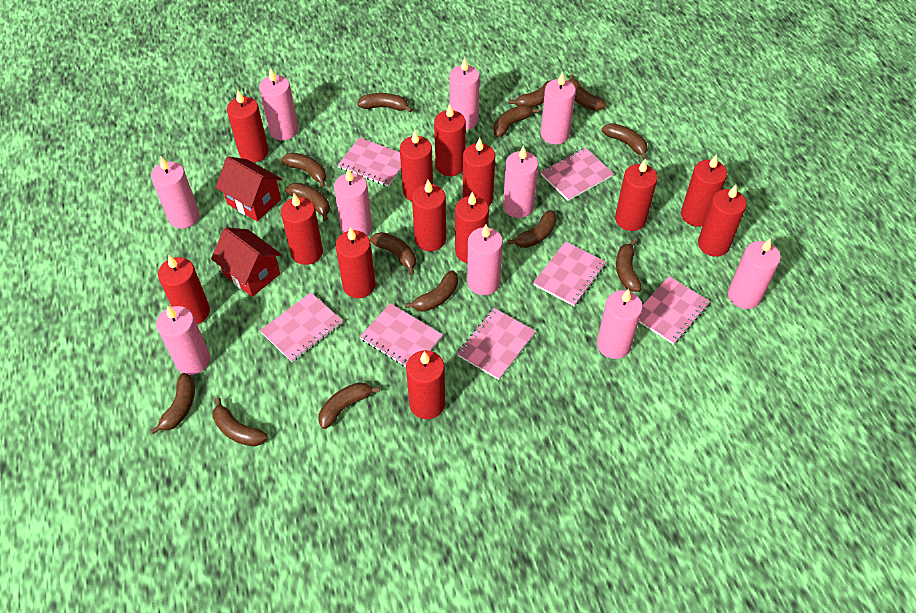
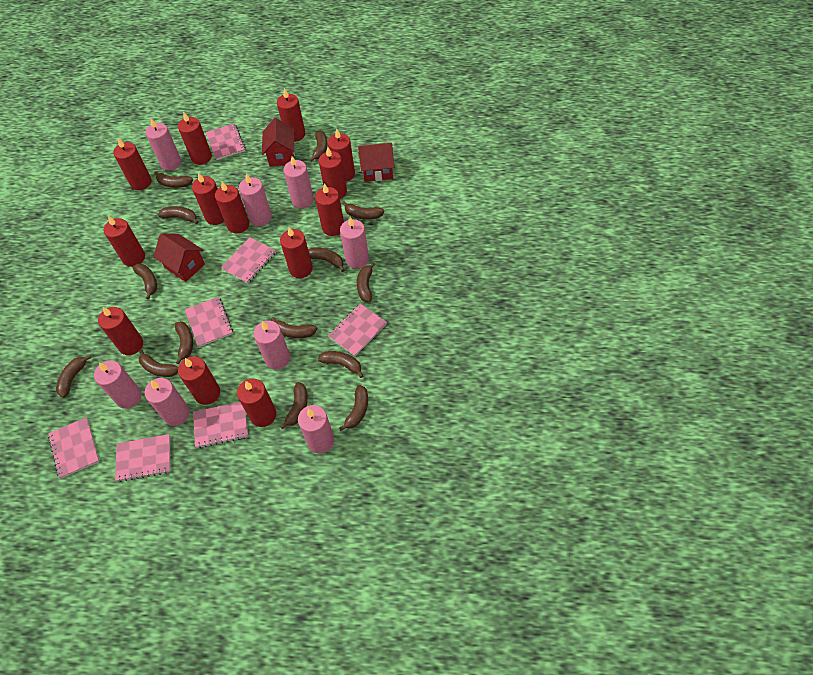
pink candle: 10 -> 8
red house: 2 -> 3

